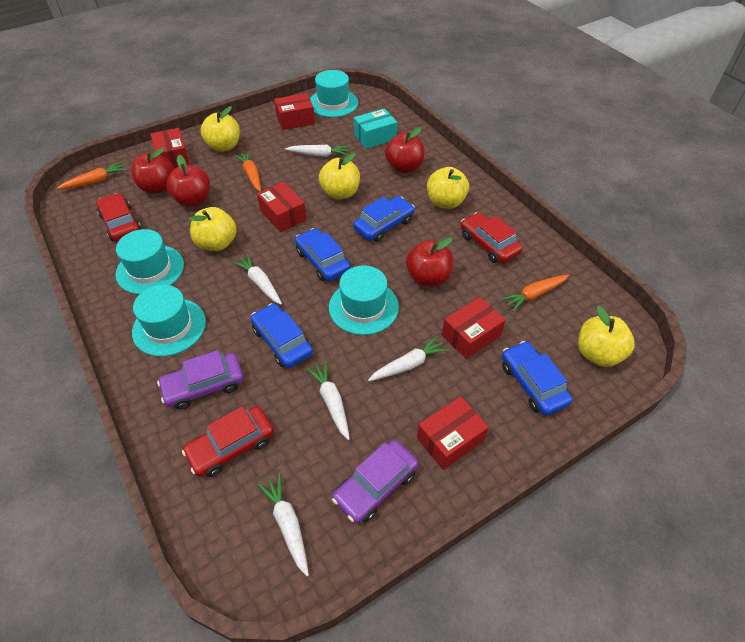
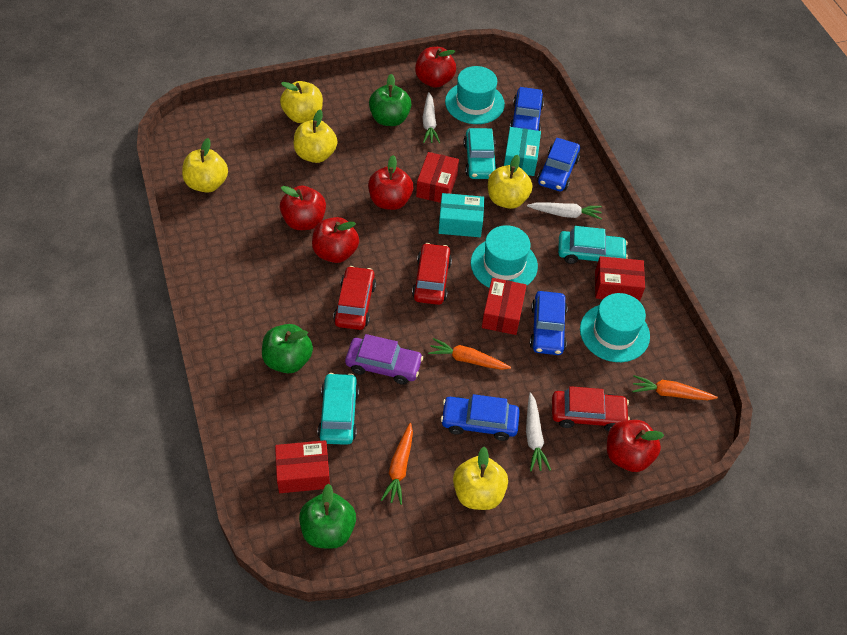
green apple: 0 -> 3
purple car: 2 -> 1
red apple: 4 -> 5
red box: 5 -> 4
turquoise box: 1 -> 2
turquoise car: 0 -> 3
turquoise hat: 4 -> 3
white carrot: 5 -> 3

